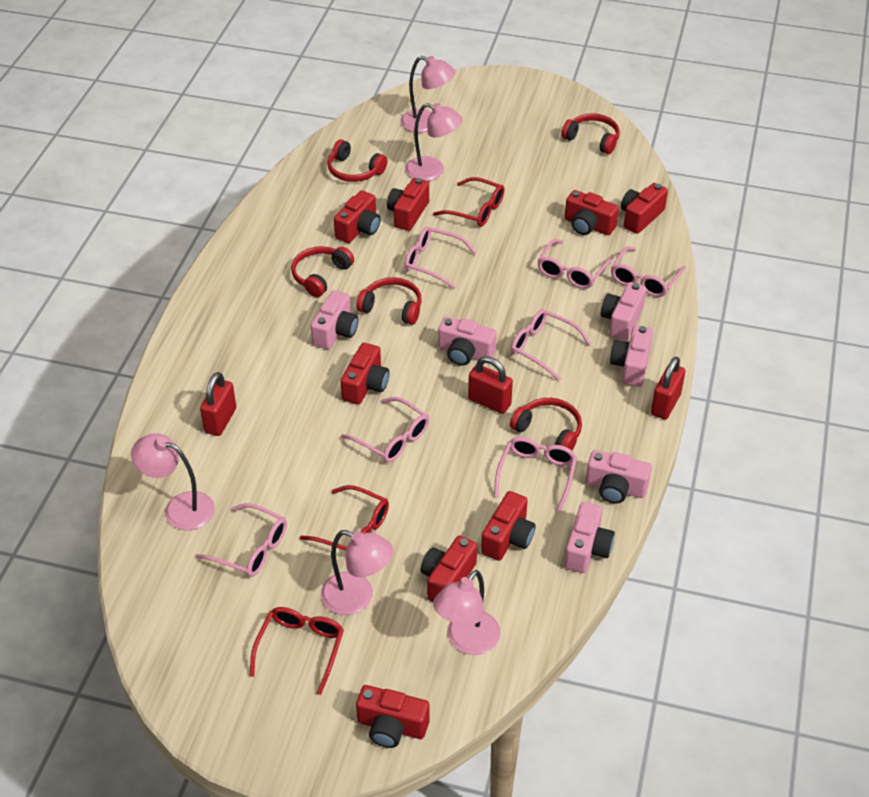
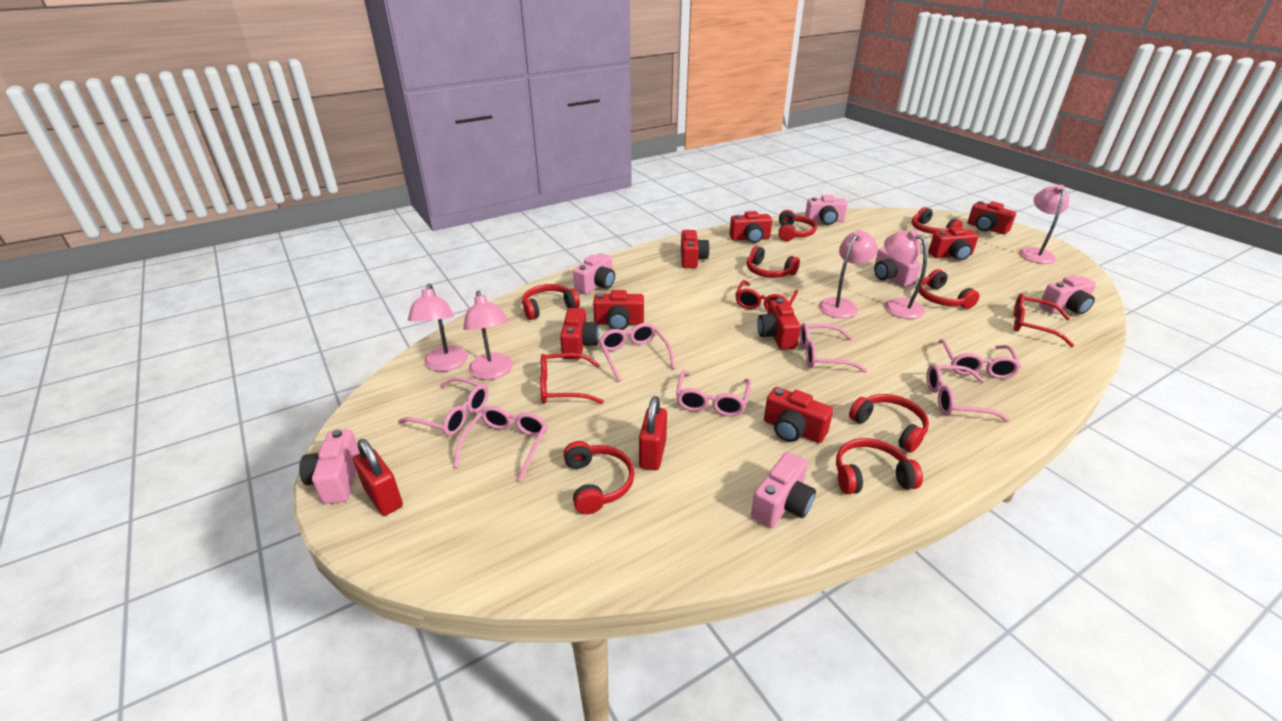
red headphones: 5 -> 8
red padlock: 3 -> 2

